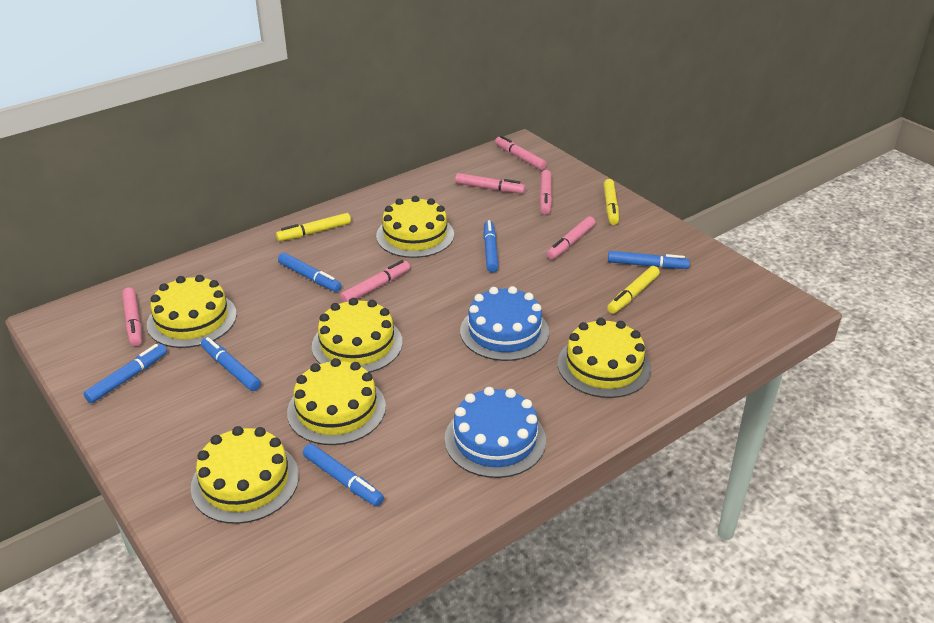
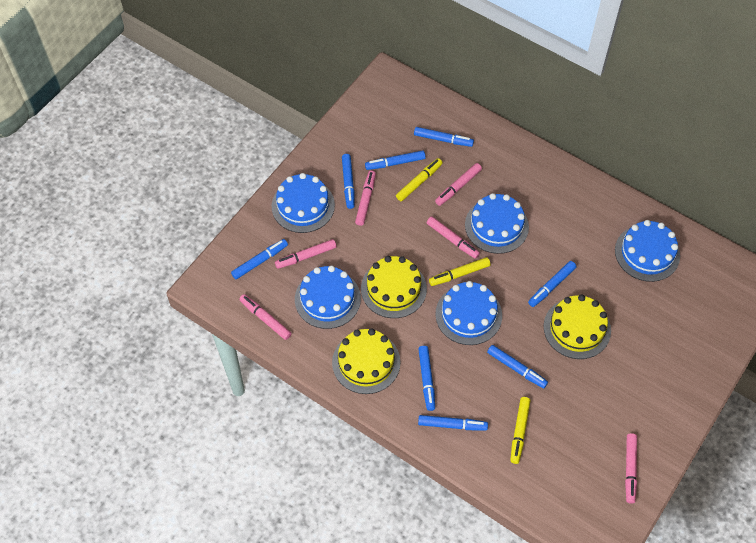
blue cake: 2 -> 5
blue marker: 6 -> 8
yellow cake: 6 -> 3

